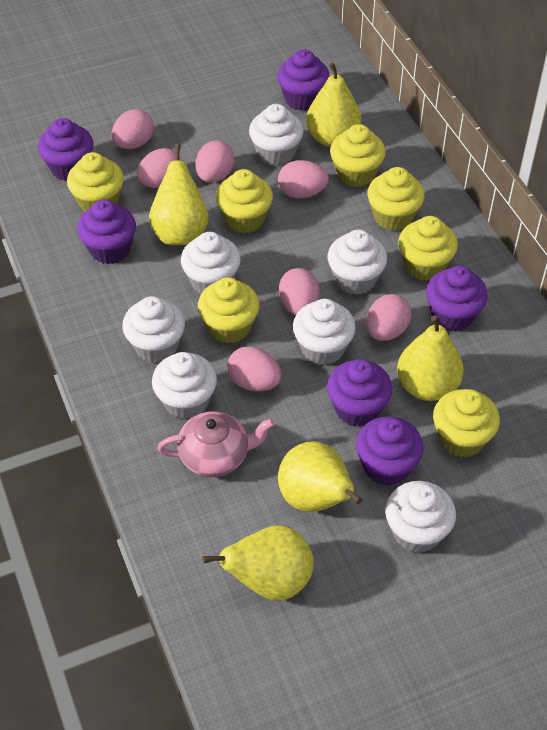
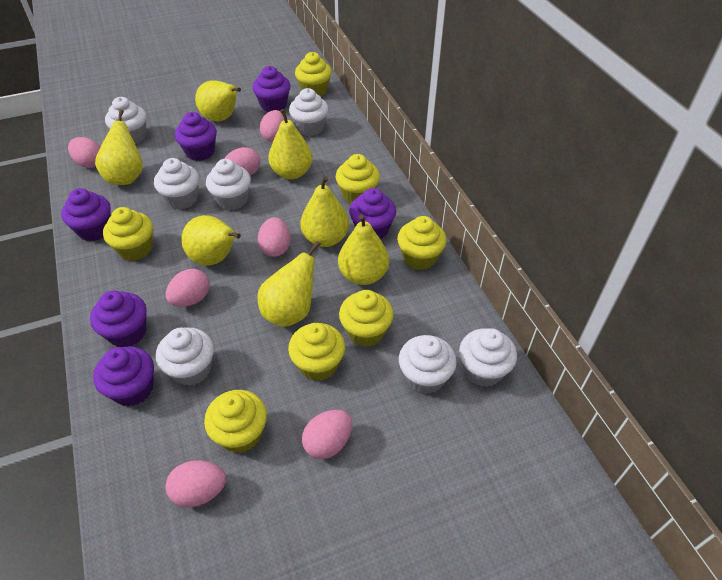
pink teapot: 1 -> 0
yellow pear: 5 -> 7

